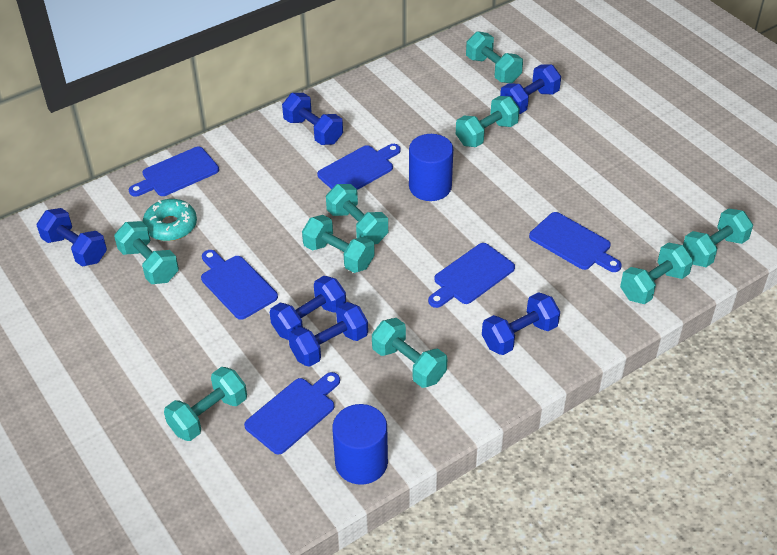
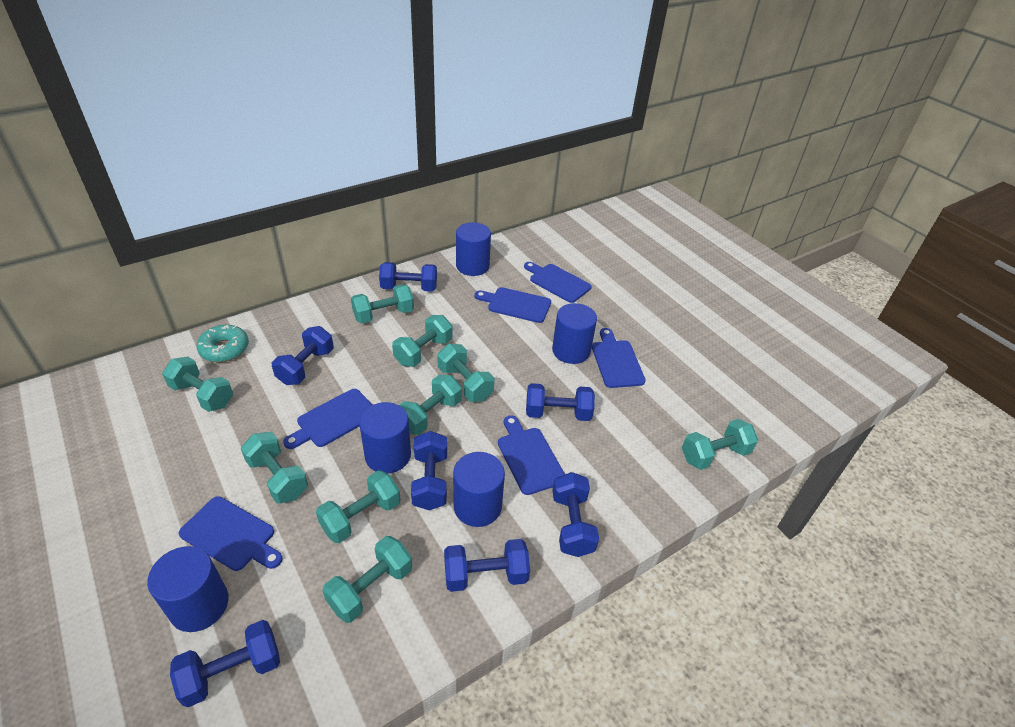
blue cylinder: 2 -> 5
blue dumbbell: 6 -> 7

